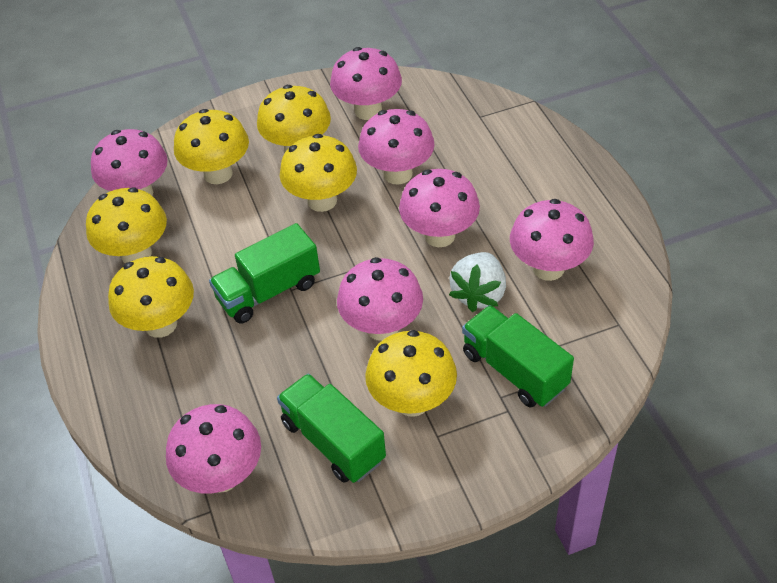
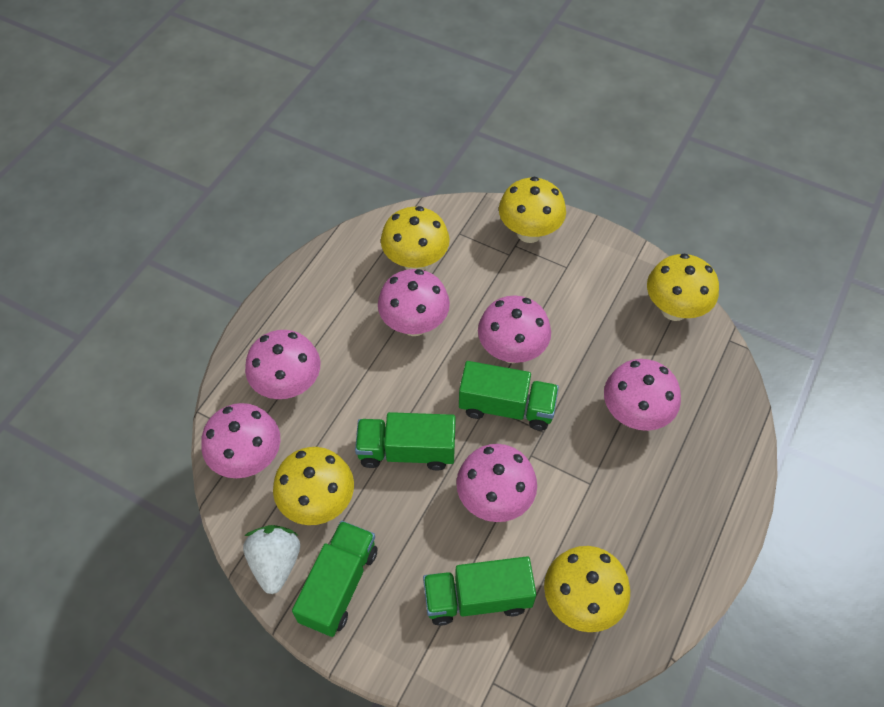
green truck: 3 -> 4
pink mushroom: 7 -> 6
yellow mushroom: 6 -> 5

